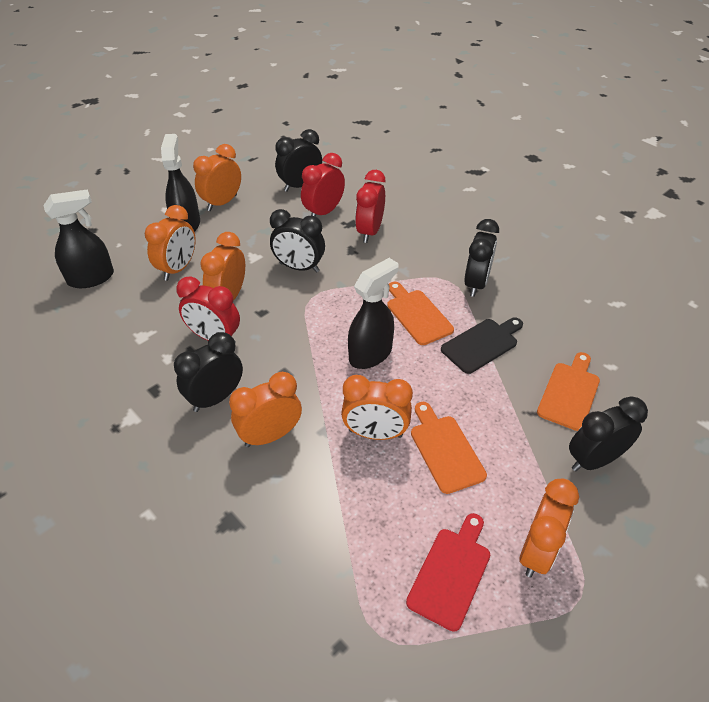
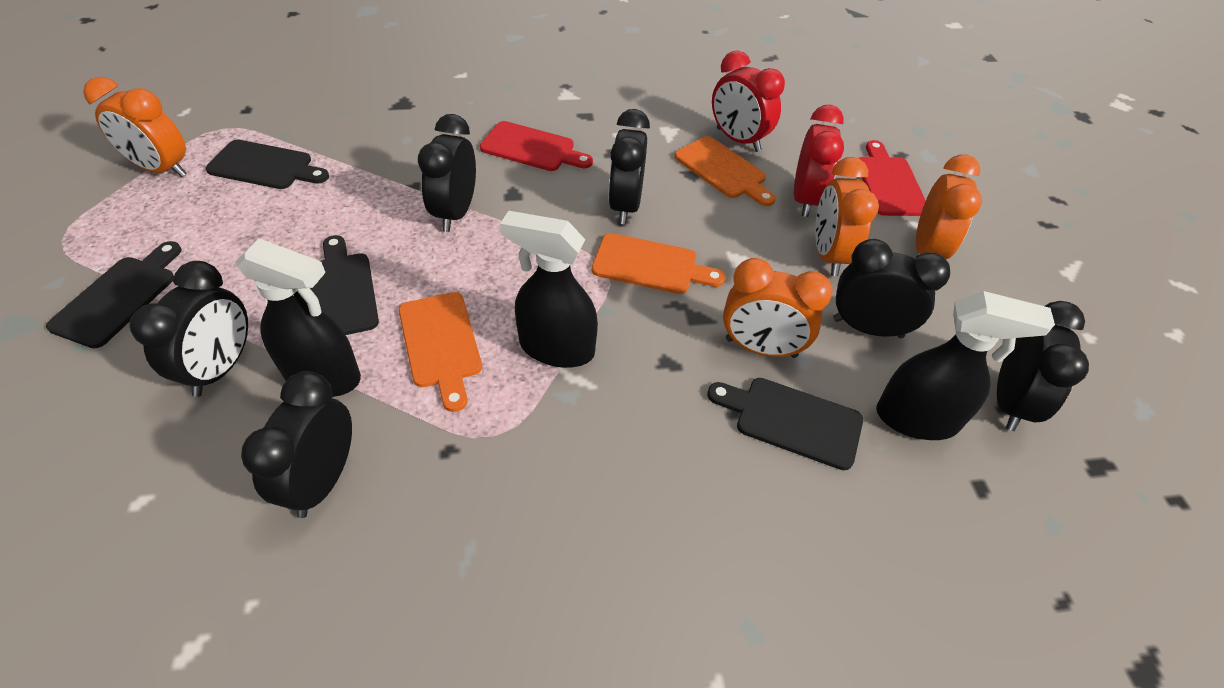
black clock: 5 -> 6
black cutting board: 1 -> 4
orange clock: 6 -> 4
red clock: 3 -> 2
red cutting board: 1 -> 2

